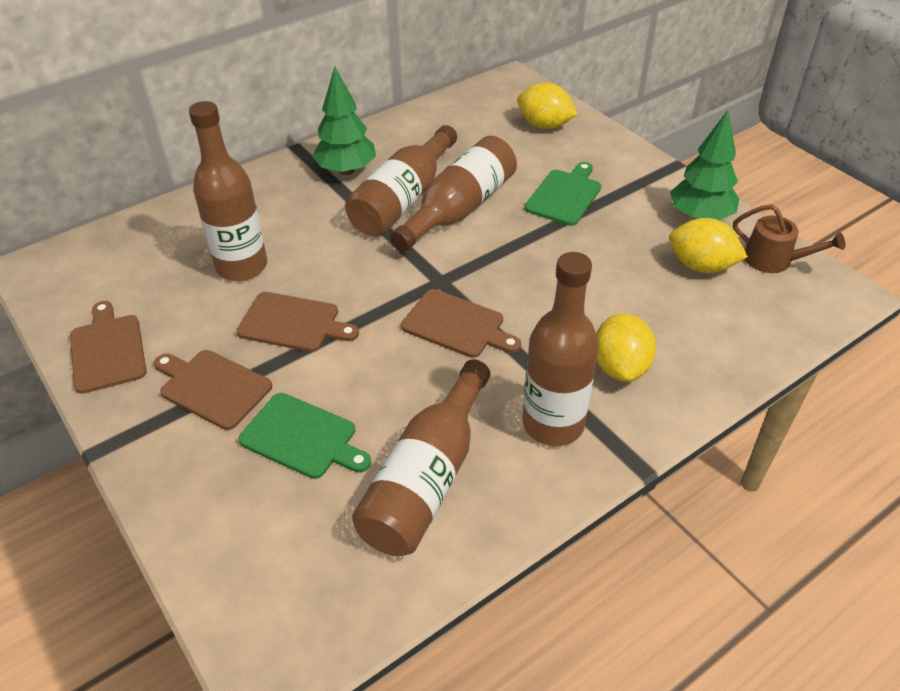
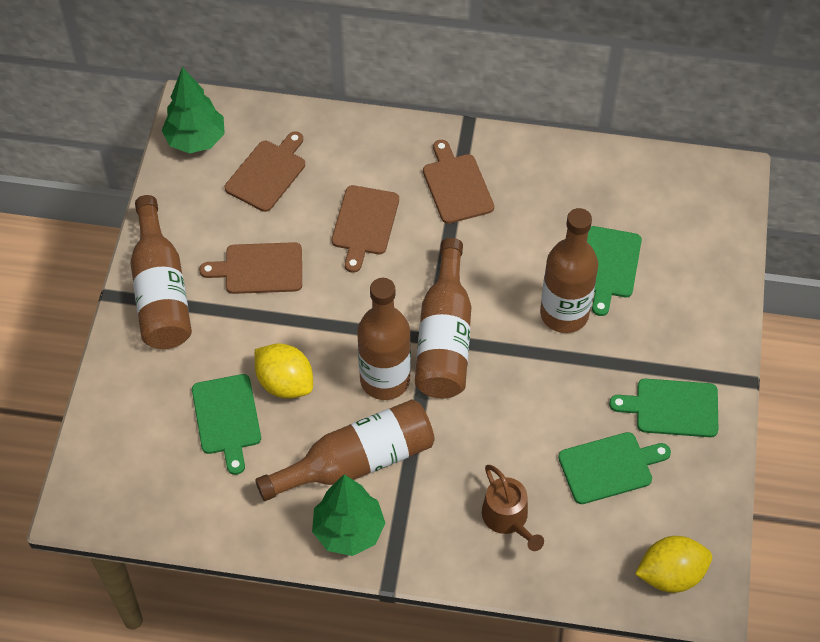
green cutting board: 2 -> 4
yellow lemon: 3 -> 2

